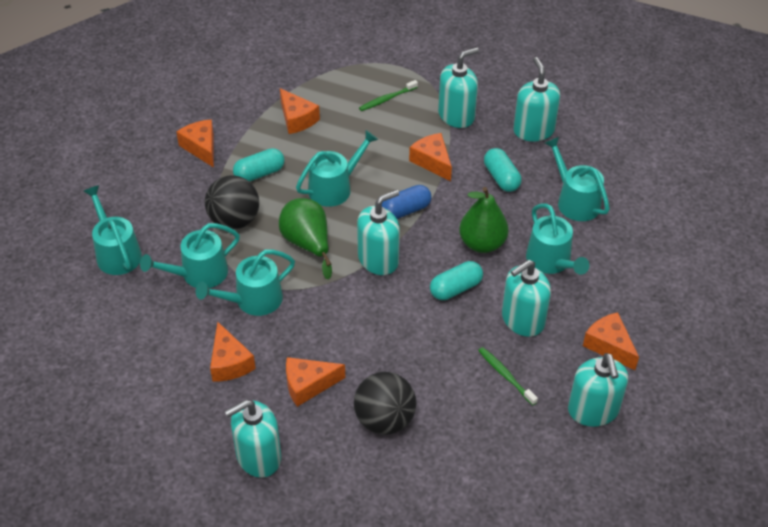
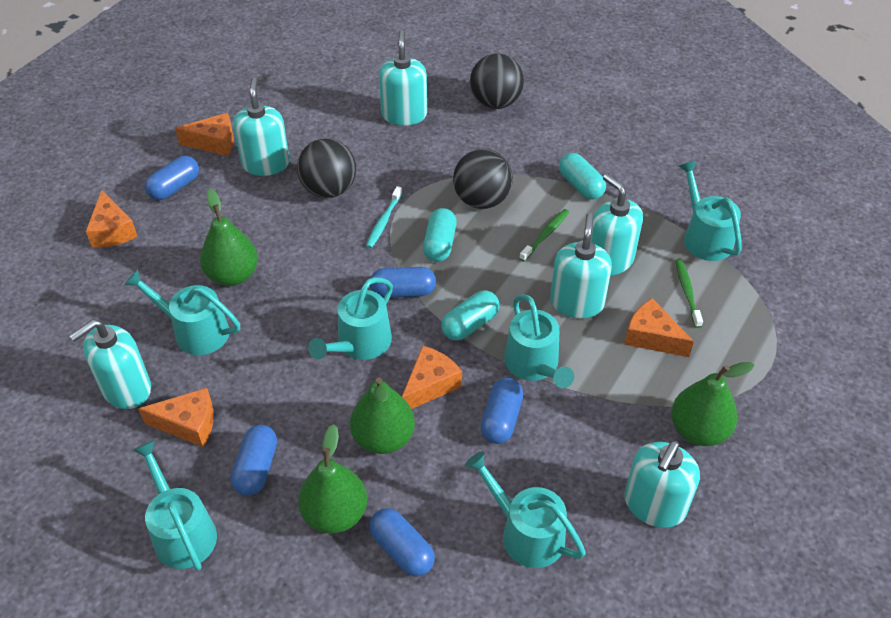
black ball: 2 -> 3
blue capsule: 1 -> 5
green pear: 2 -> 4
orange cheese: 6 -> 5
turquoise toothbrush: 0 -> 1

